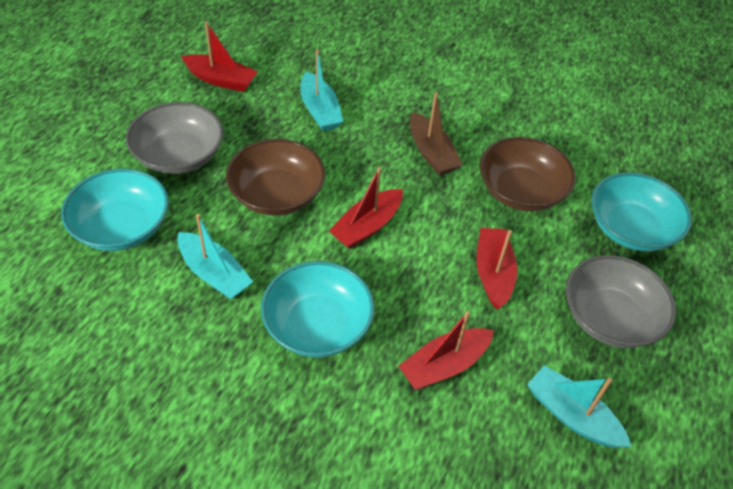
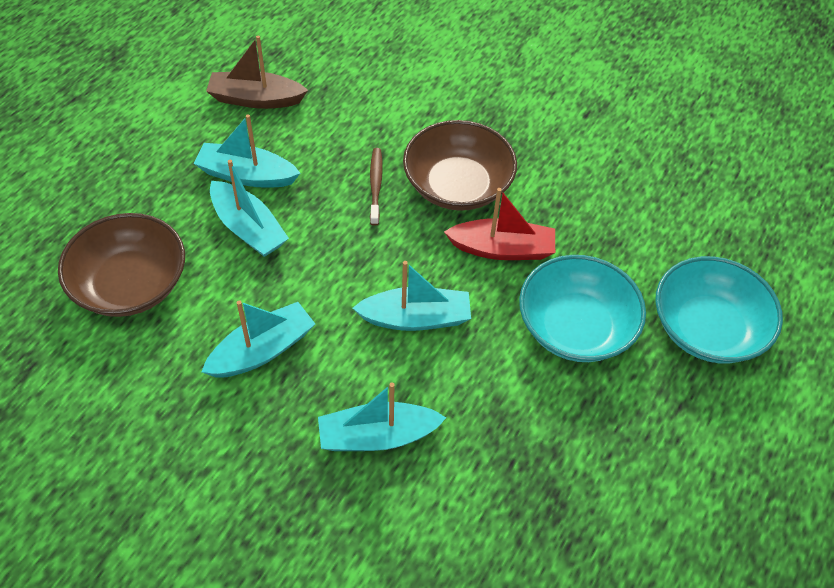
brown toothbrush: 0 -> 1
grey bowl: 2 -> 0
red boat: 4 -> 1
turquoise boat: 3 -> 5
turquoise bowl: 3 -> 2

